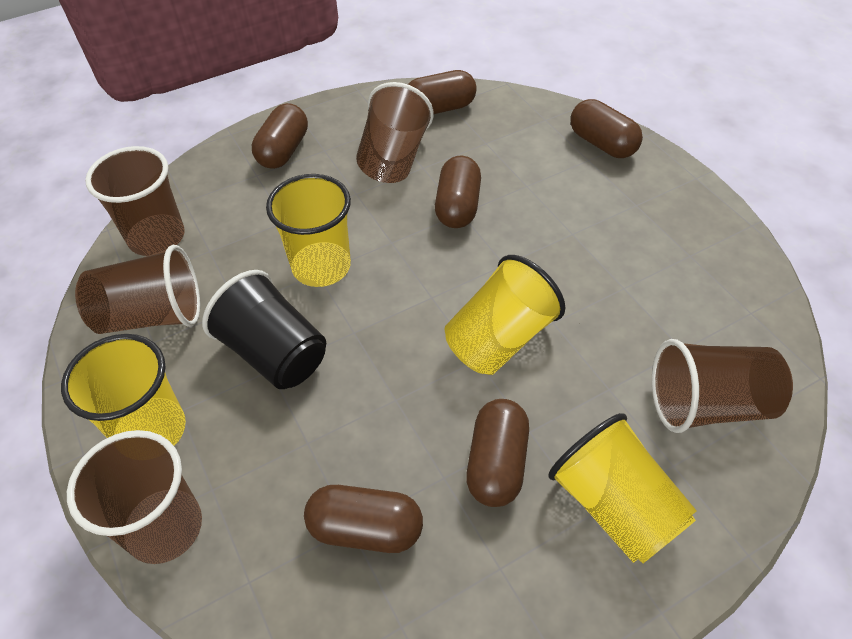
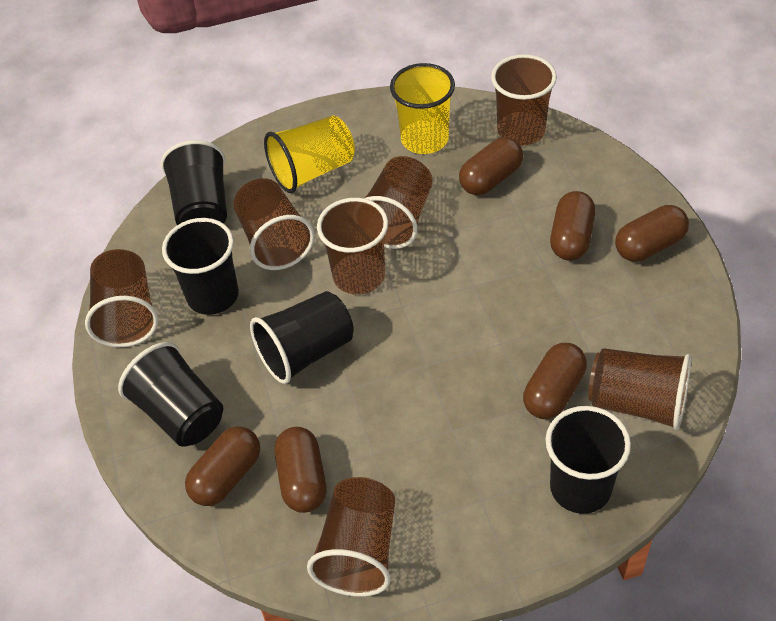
black cup: 1 -> 5
brown cup: 5 -> 7
yellow cup: 4 -> 2

